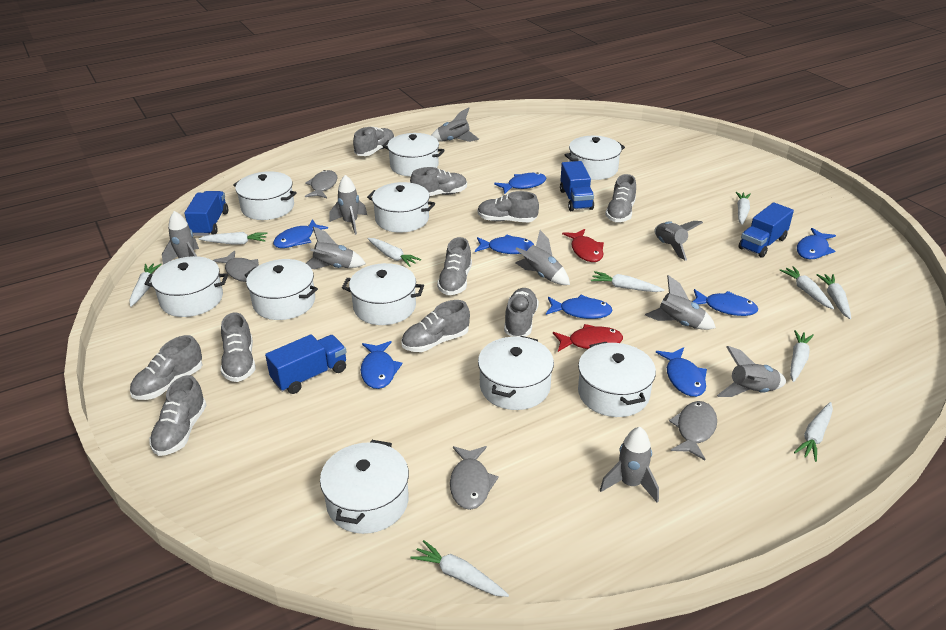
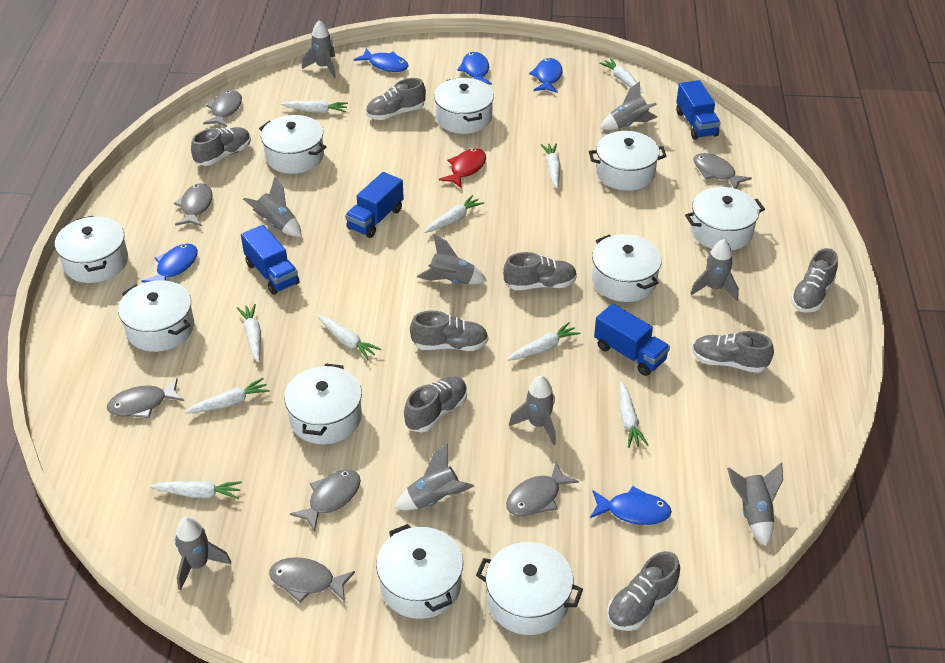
blue fish: 8 -> 5
grey fish: 4 -> 7
grey shoe: 10 -> 8
red fish: 2 -> 1

